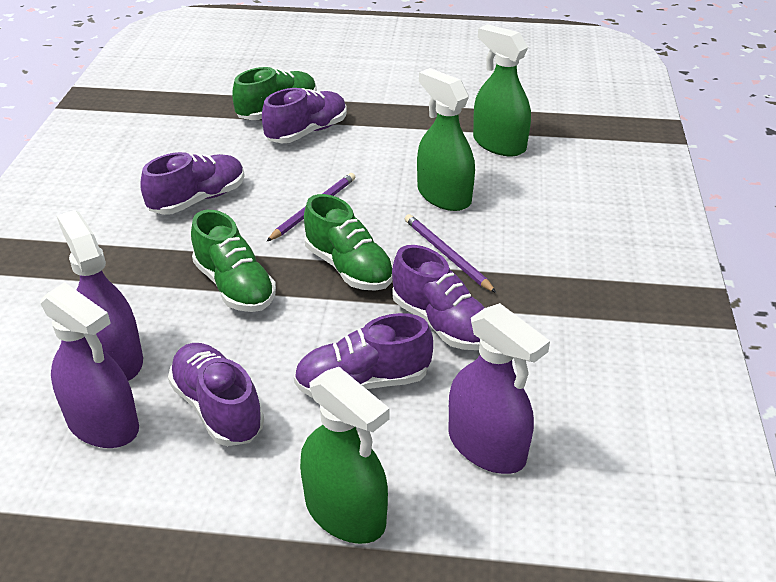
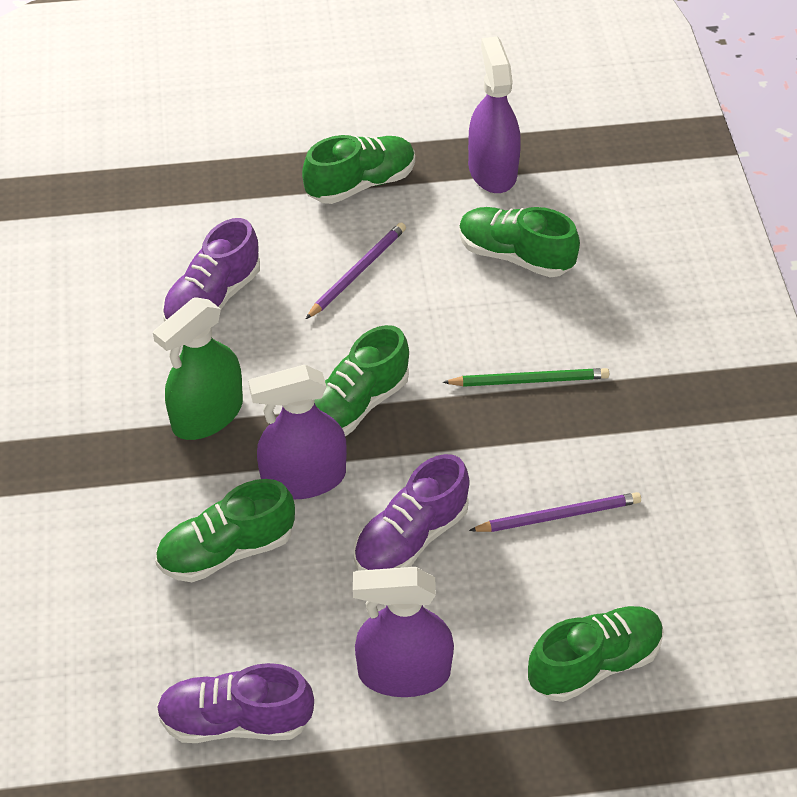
green pencil: 0 -> 1
green shoe: 3 -> 5
green spray bottle: 3 -> 1
purple shoe: 5 -> 3

